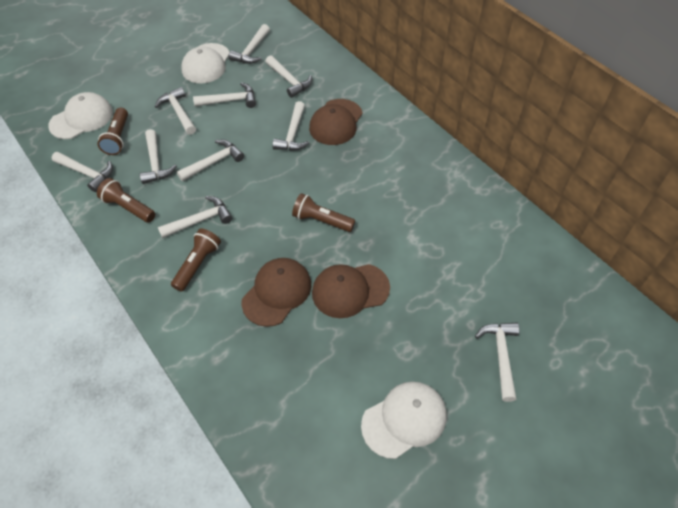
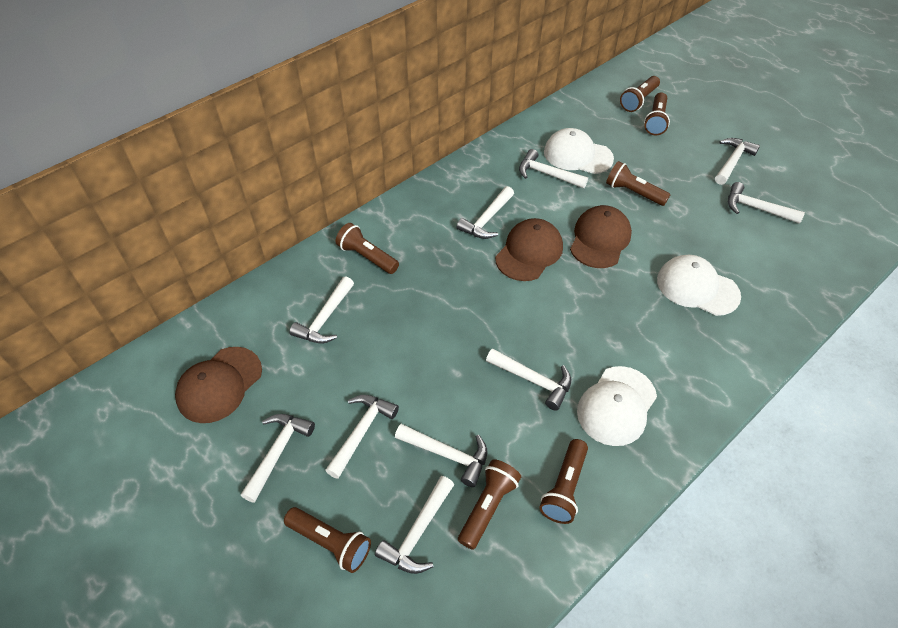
brown flashlight: 4 -> 7

